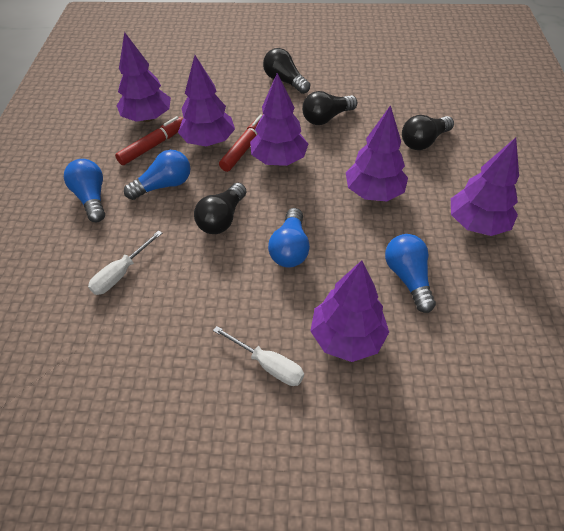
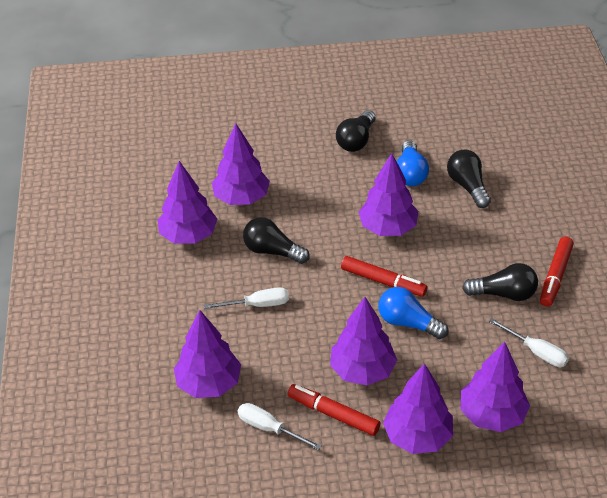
blue light bulb: 4 -> 2
purple tree: 6 -> 7
red marker: 2 -> 3
white screwdriver: 2 -> 3

